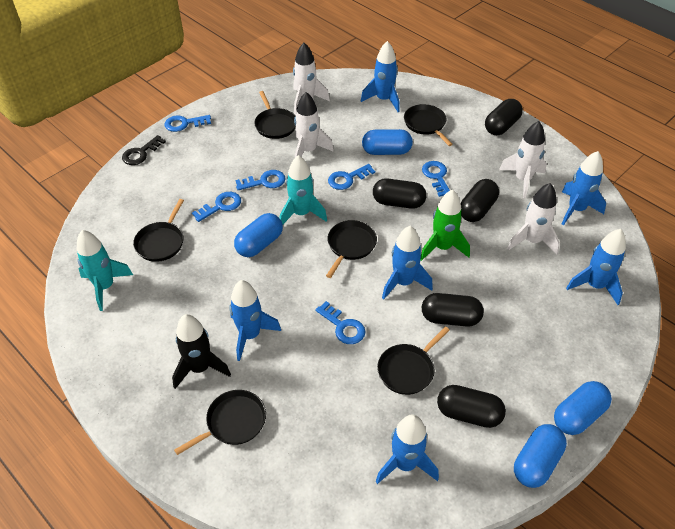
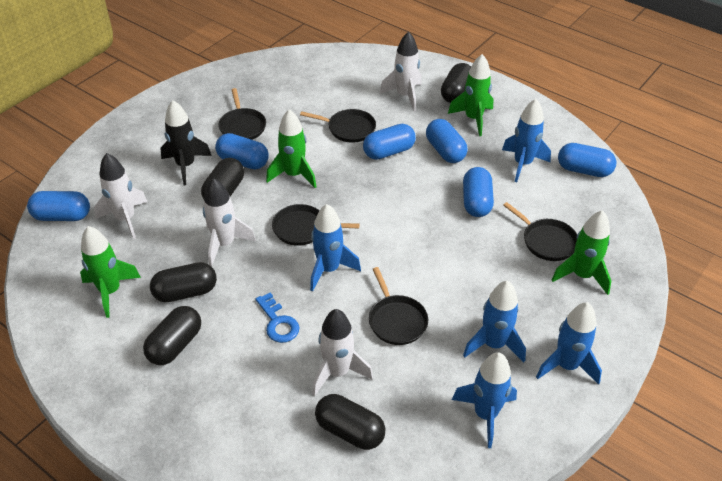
black key: 1 -> 0
black pan: 6 -> 5
blue capsule: 4 -> 6
blue key: 6 -> 1
blue rocket: 6 -> 5
green rocket: 1 -> 4
turquoise rocket: 2 -> 0

